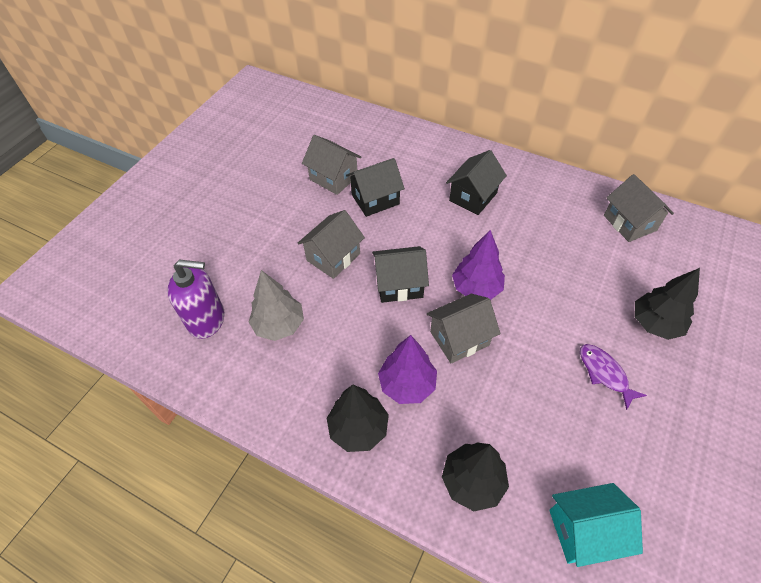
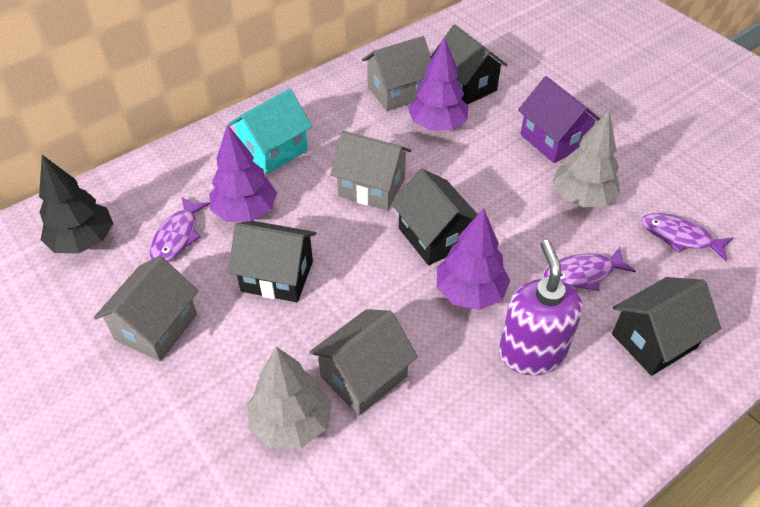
black house: 3 -> 4
black tree: 3 -> 1
grey tree: 1 -> 2
purple fish: 1 -> 3
purple house: 0 -> 1
purple tree: 2 -> 3

